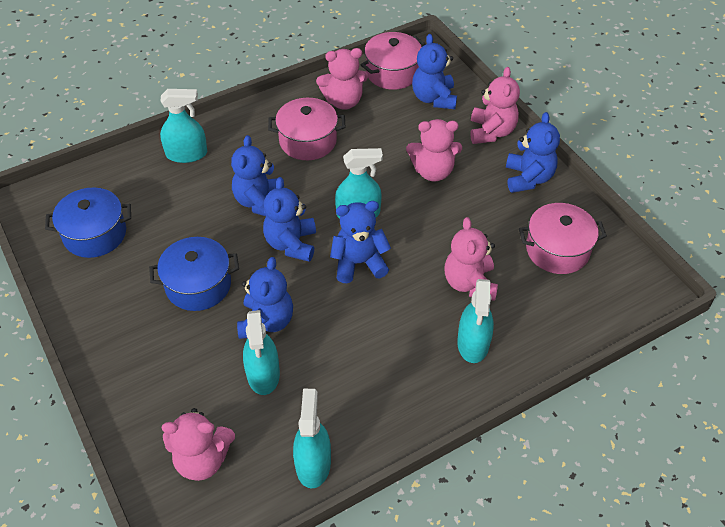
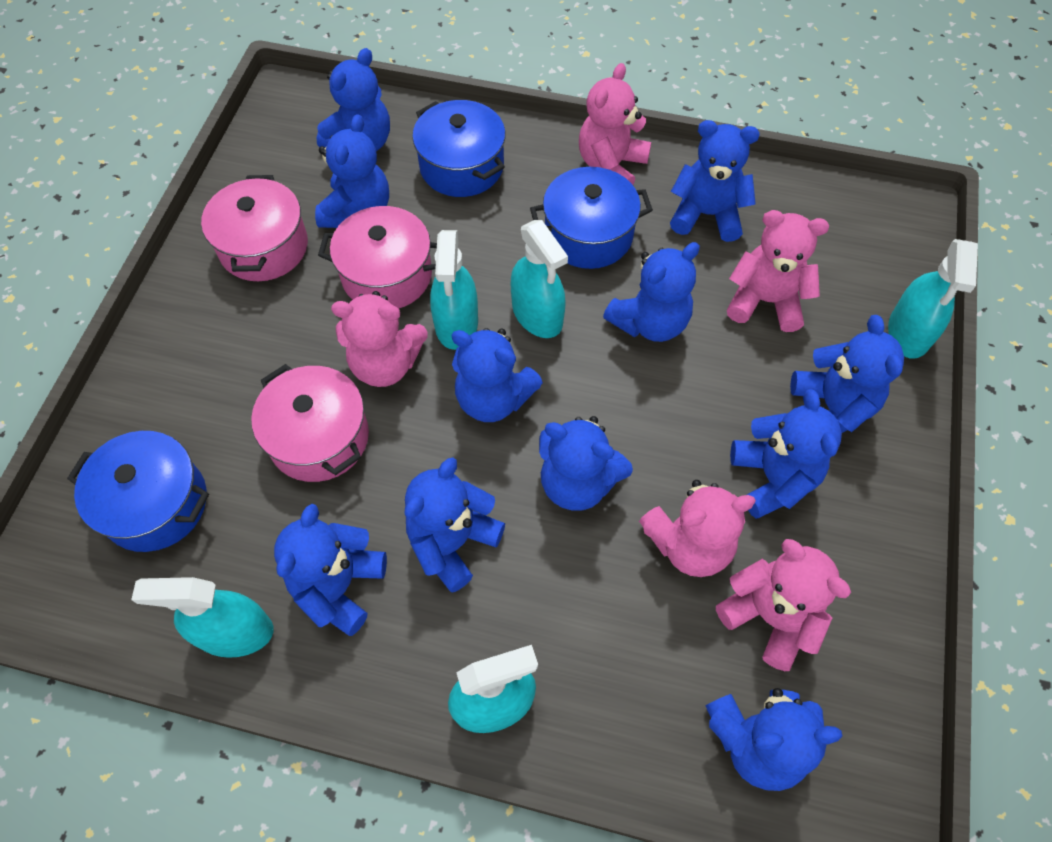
blue pot: 2 -> 3
blue teddy bear: 6 -> 11

